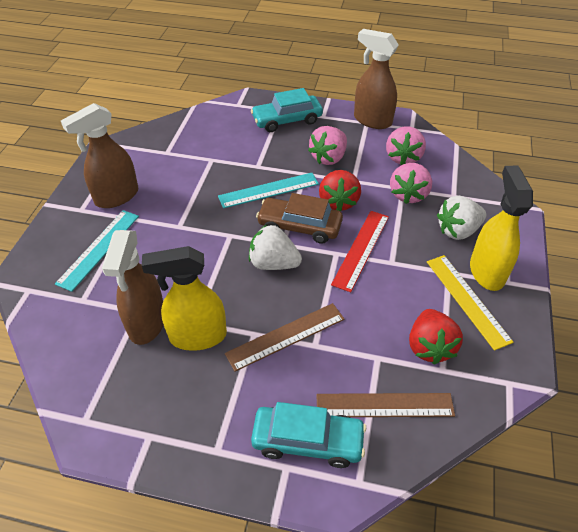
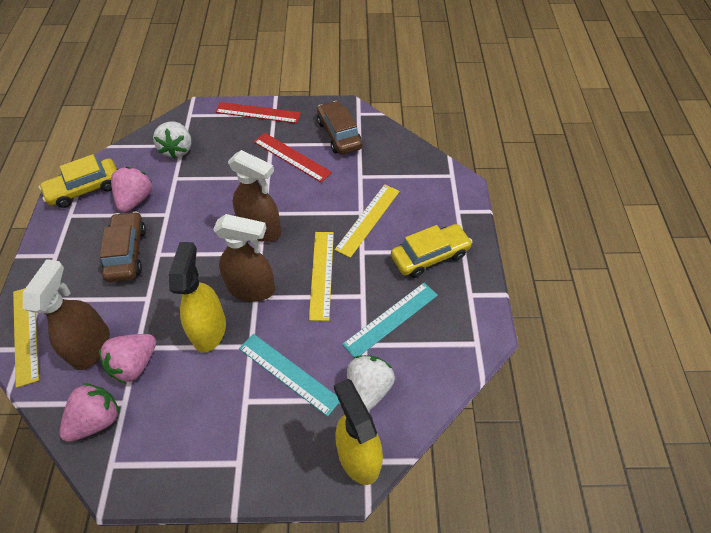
brown car: 1 -> 2
brown ruler: 2 -> 0
red ruler: 1 -> 2
red strawberry: 2 -> 0
turquoise car: 2 -> 0
yellow car: 0 -> 2
yellow ruler: 1 -> 3

